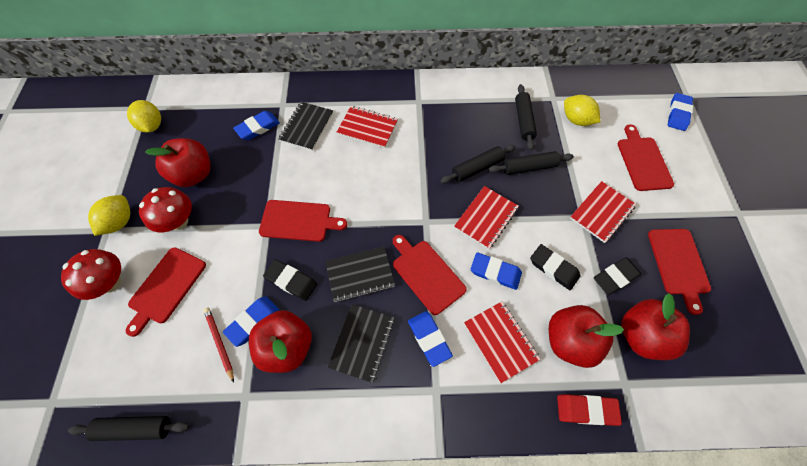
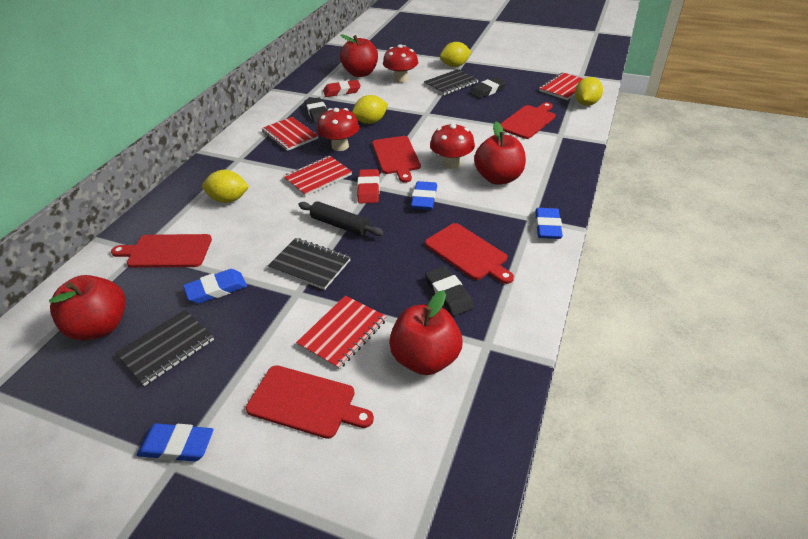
black rolling pin: 4 -> 1
blue eraser: 5 -> 4
red eraser: 1 -> 2
red mushroom: 2 -> 3
red pencil: 1 -> 0
yellow lemon: 3 -> 4

